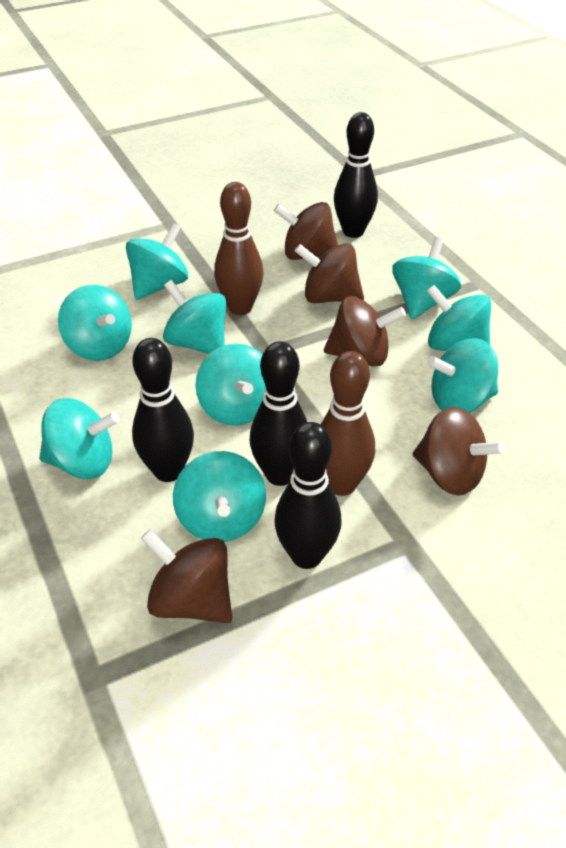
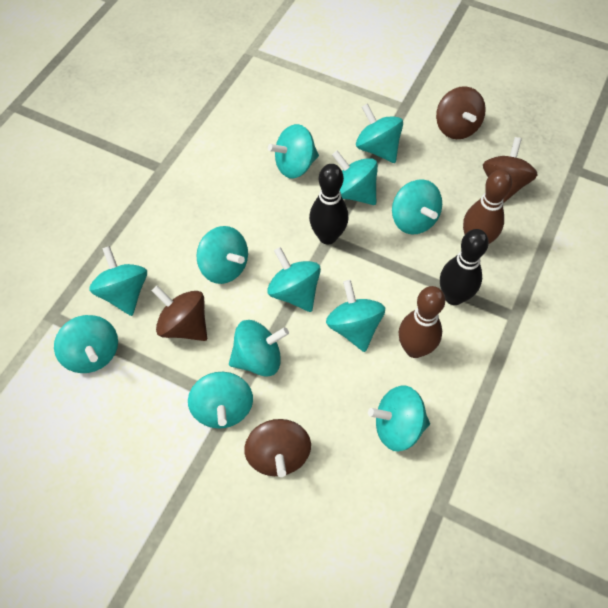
black bowling pin: 4 -> 2
brown spinning top: 5 -> 4
turquoise spinning top: 9 -> 12

